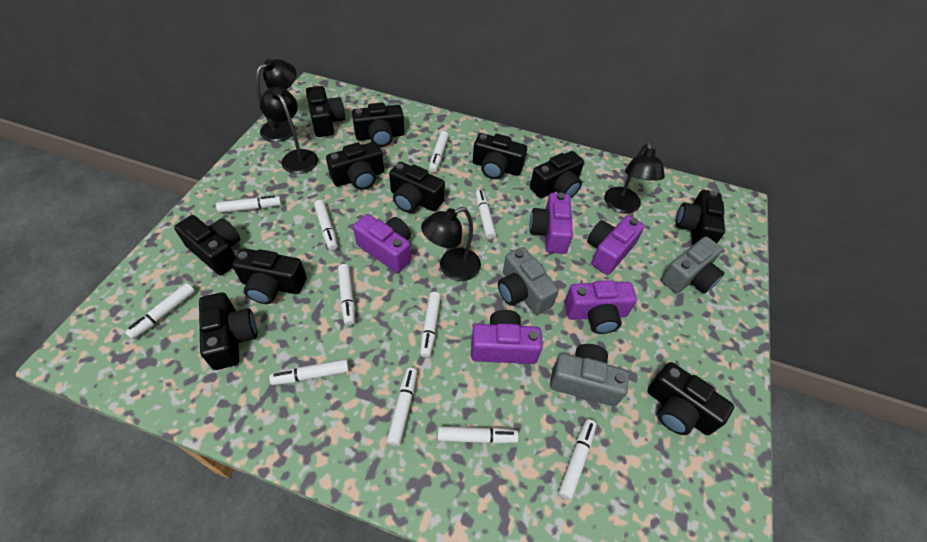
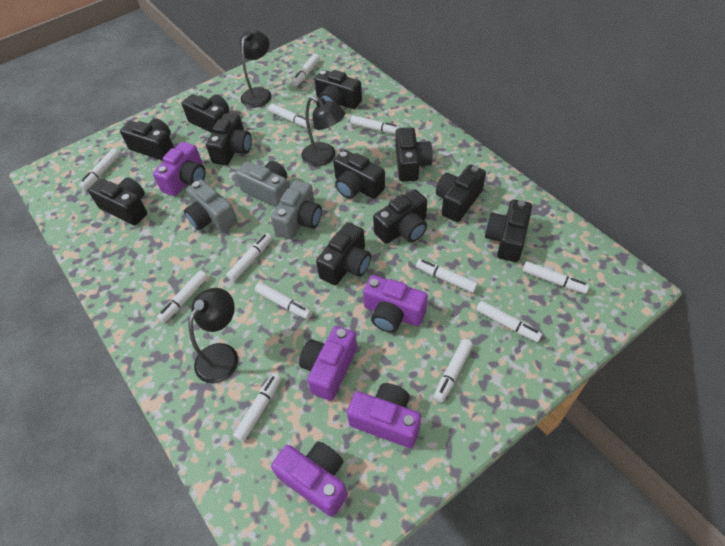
black lamp: 4 -> 3
white marker: 11 -> 12

